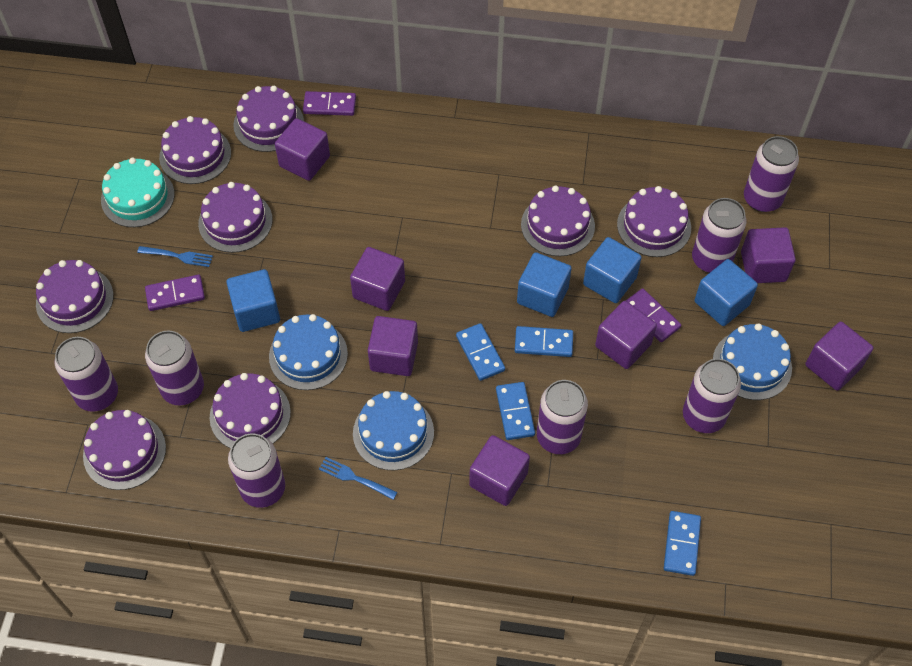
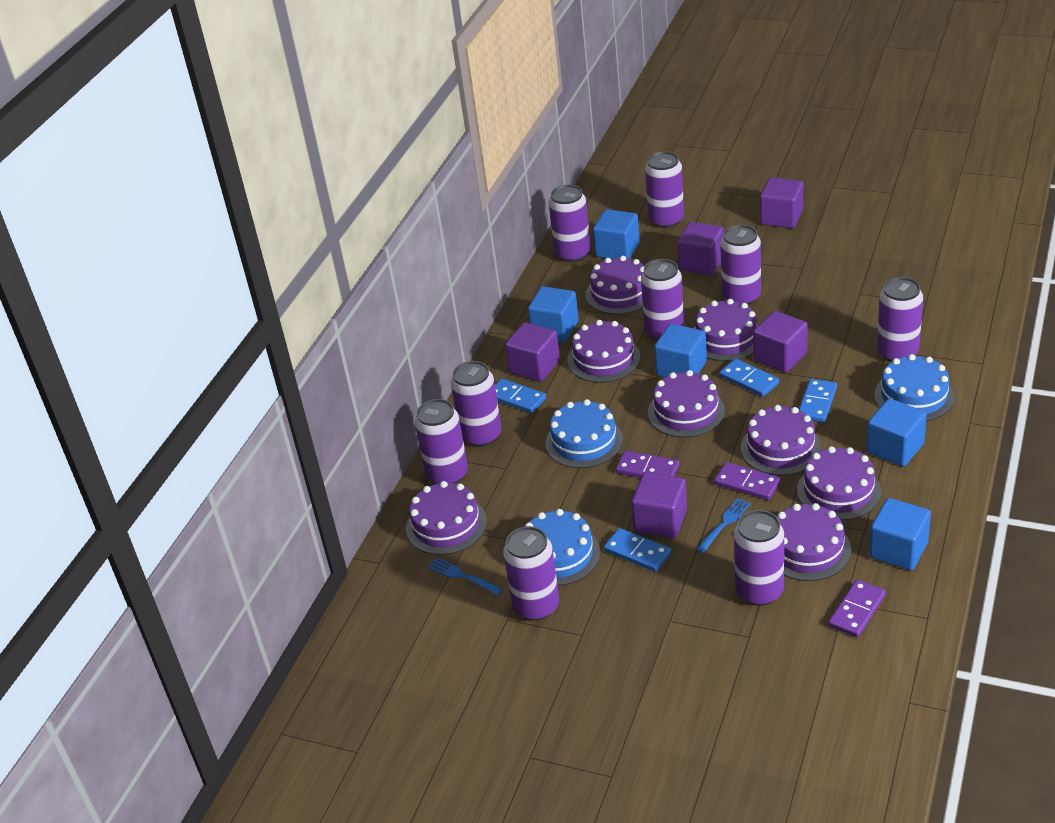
blue cube: 4 -> 5
purple can: 7 -> 9
purple cube: 7 -> 5
turquoise cake: 1 -> 0

